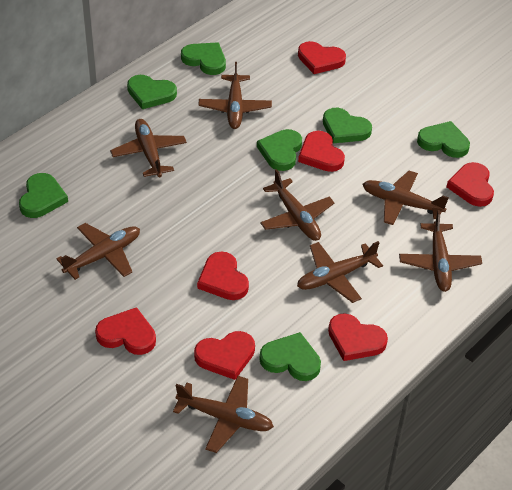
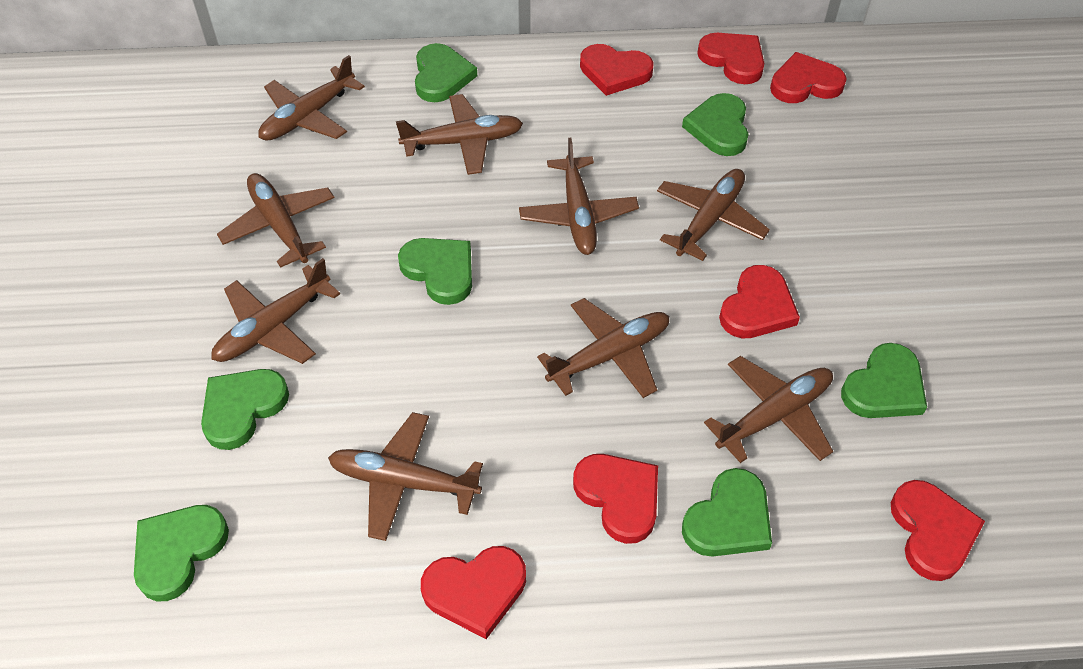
brown plane: 8 -> 9

